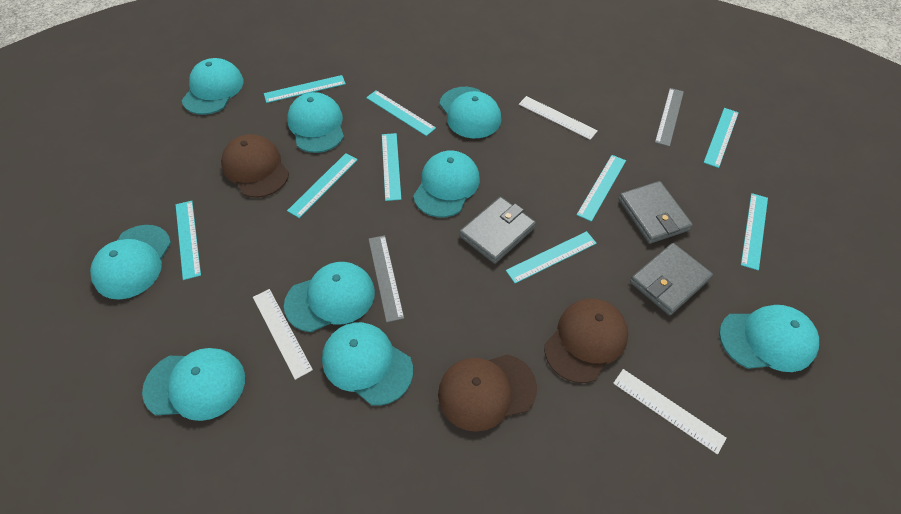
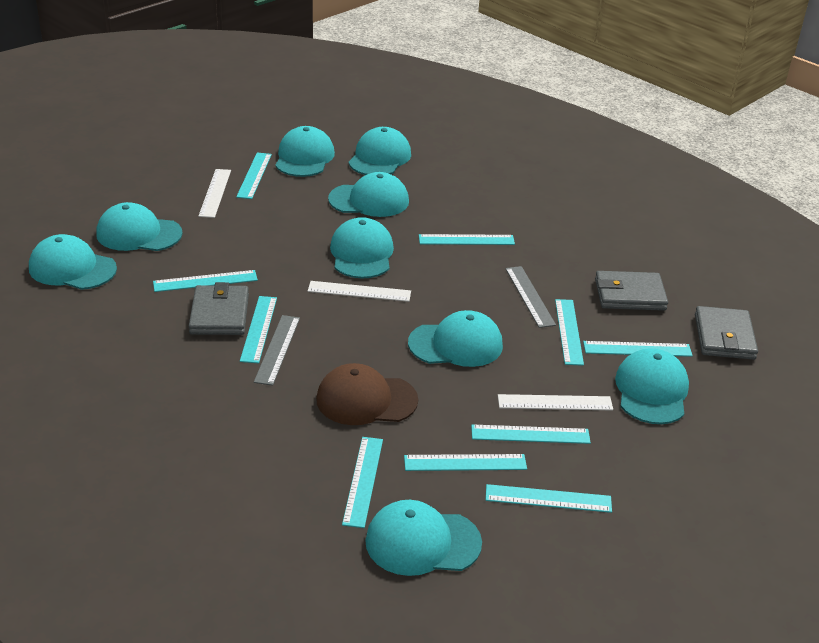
brown cap: 3 -> 1
turquoise ruler: 9 -> 10

